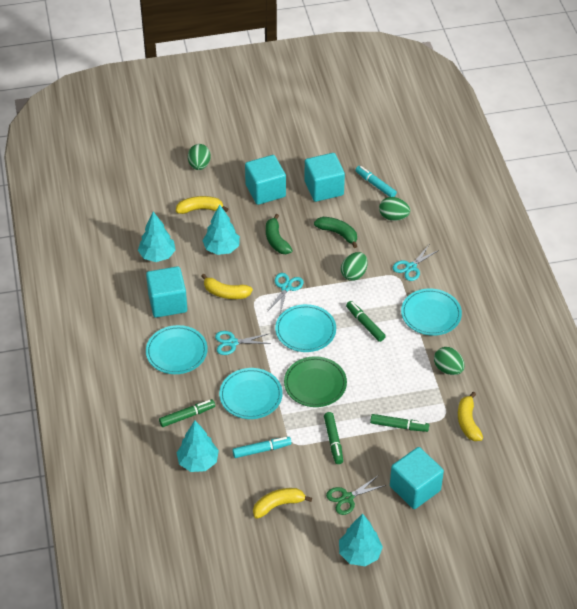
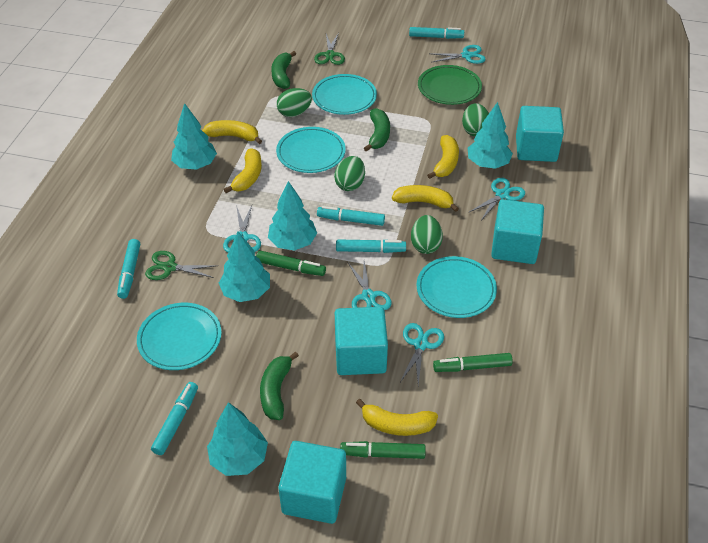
green banana: 2 -> 3
green marker: 4 -> 3
green scissors: 1 -> 2
turquoise marker: 2 -> 5
turquoise scissors: 3 -> 5
turquoise tree: 4 -> 5
yellow banana: 4 -> 5

